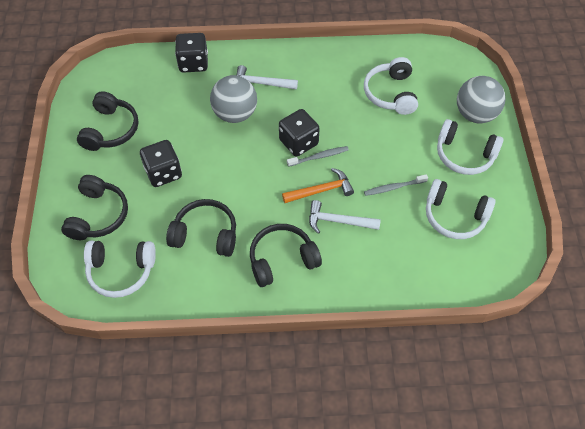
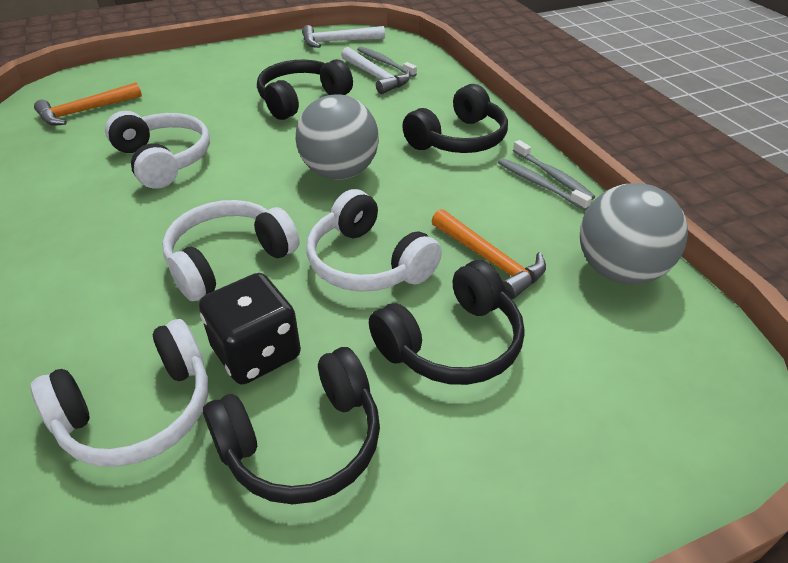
black dice: 3 -> 1
grey toothbrush: 2 -> 3
orange hammer: 1 -> 2

